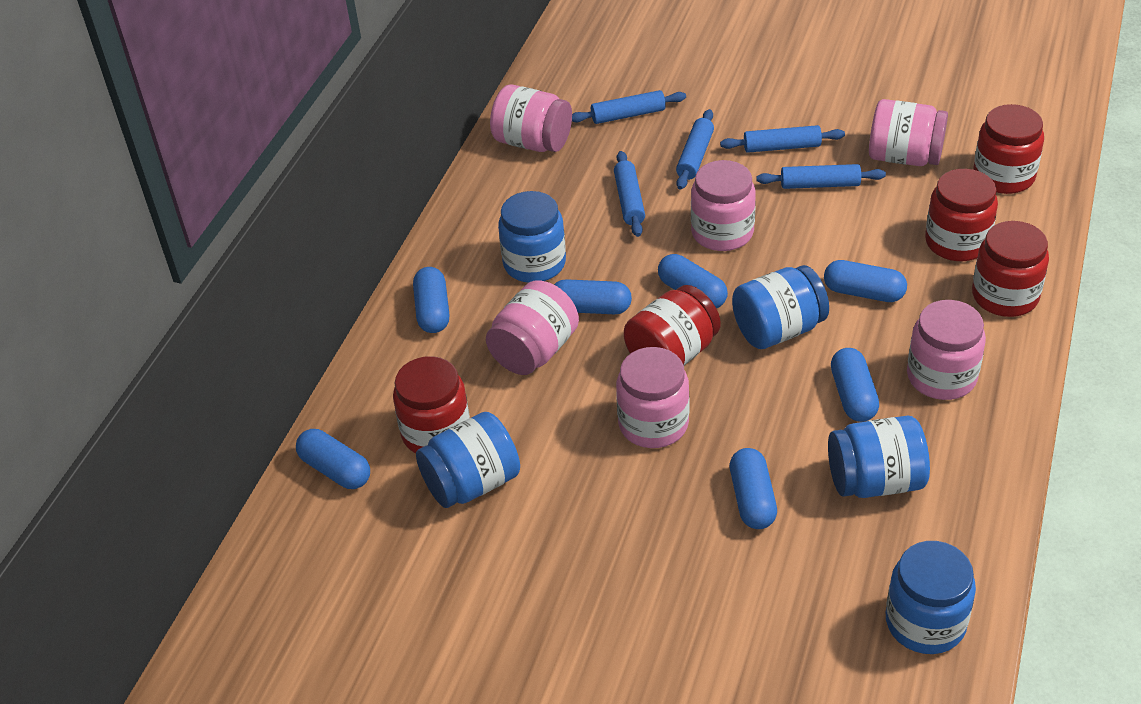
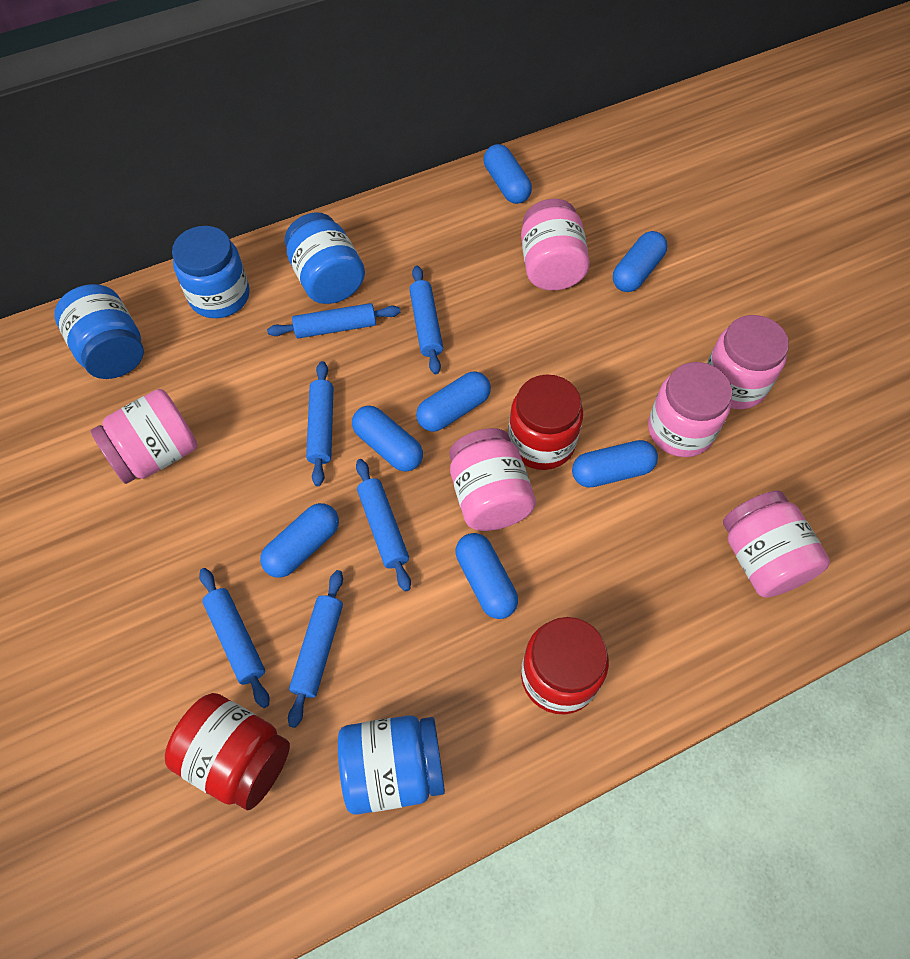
blue jar: 5 -> 4
blue rolling pin: 5 -> 6
red jar: 5 -> 3

